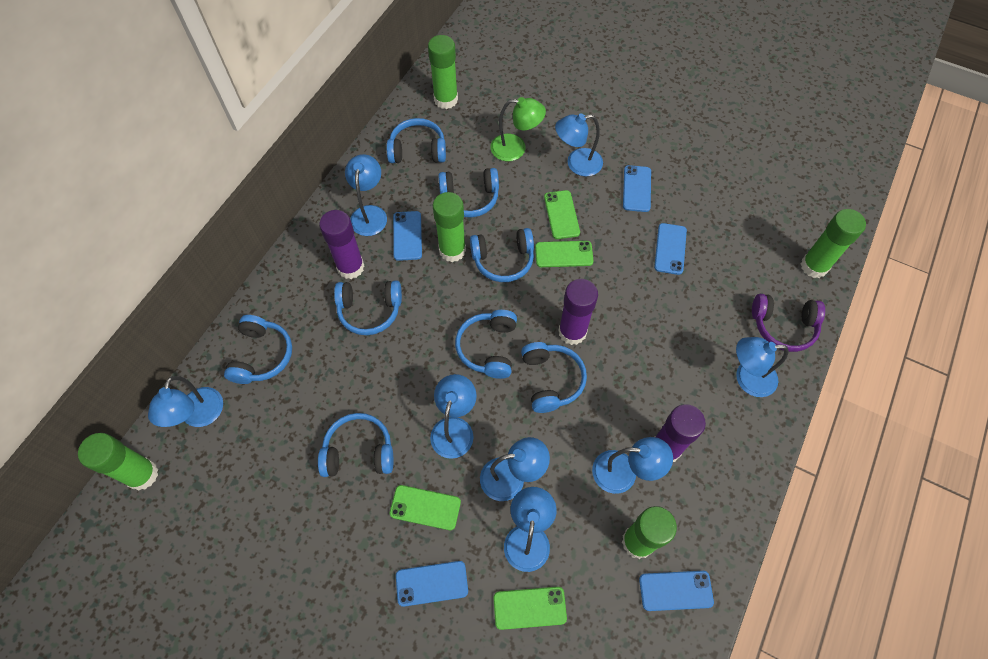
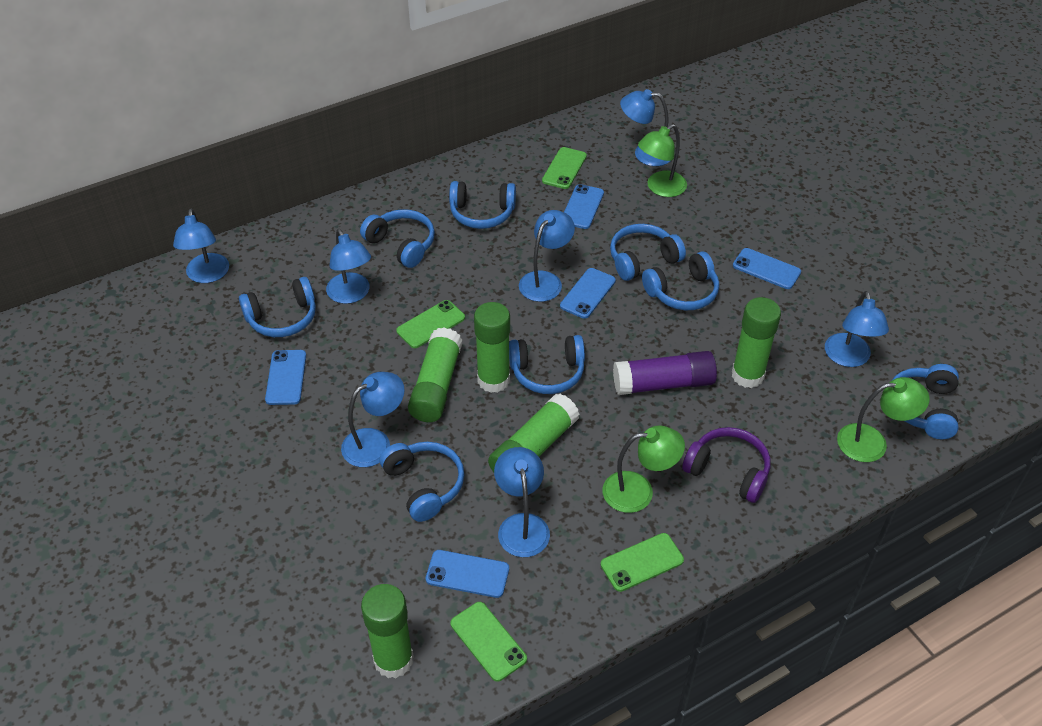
blue lamp: 8 -> 7
green lamp: 1 -> 3
purple glue stick: 3 -> 1

